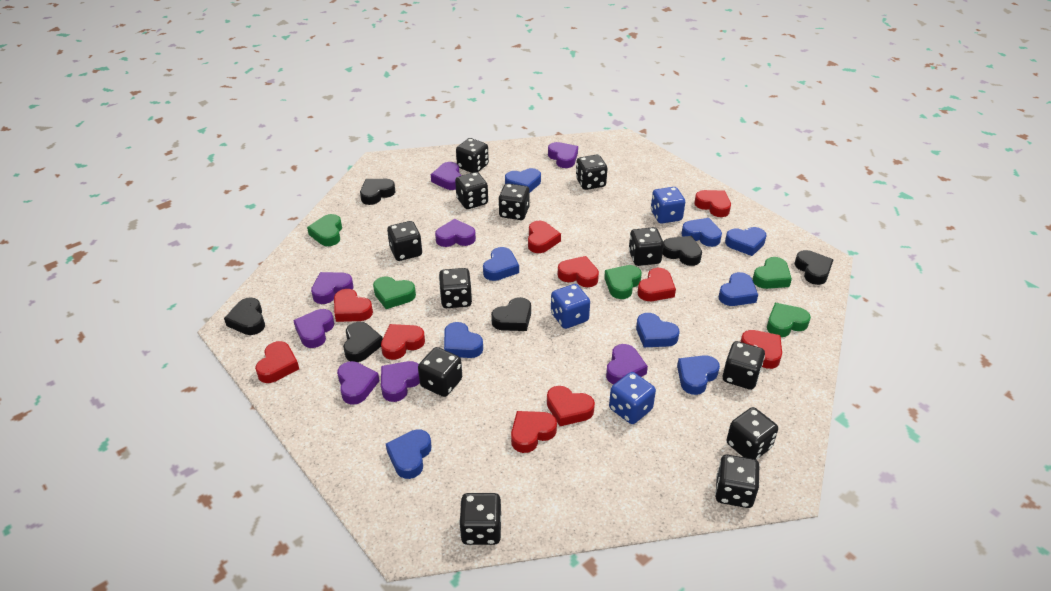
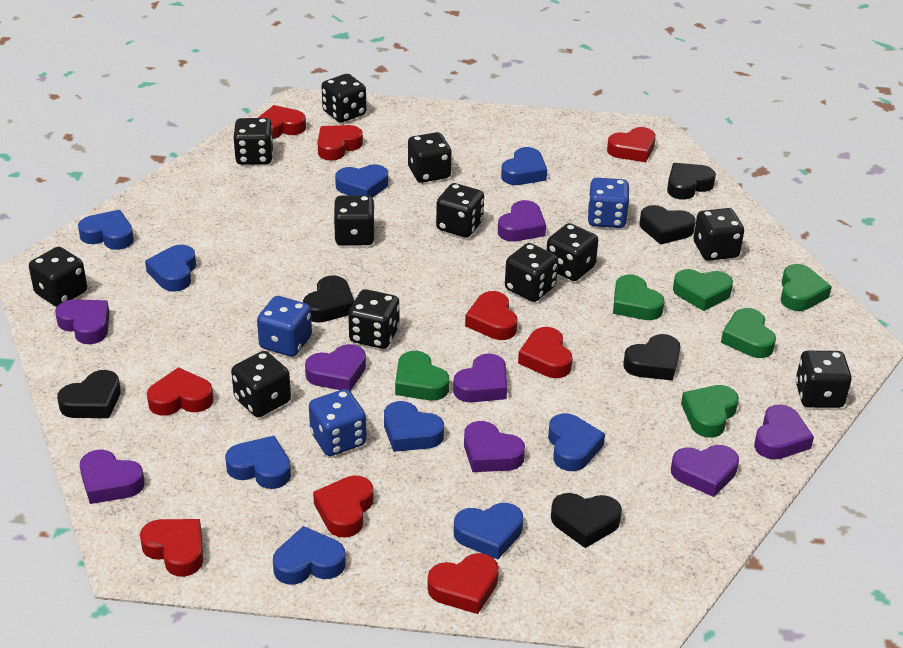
green heart: 5 -> 6
red heart: 10 -> 9

